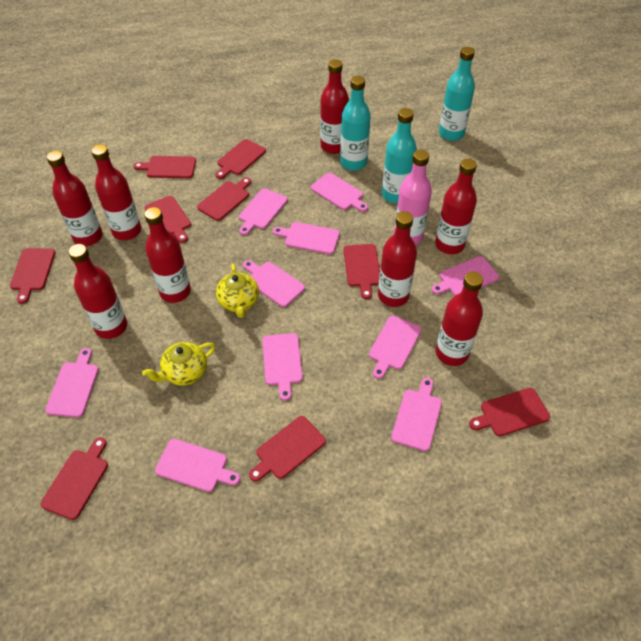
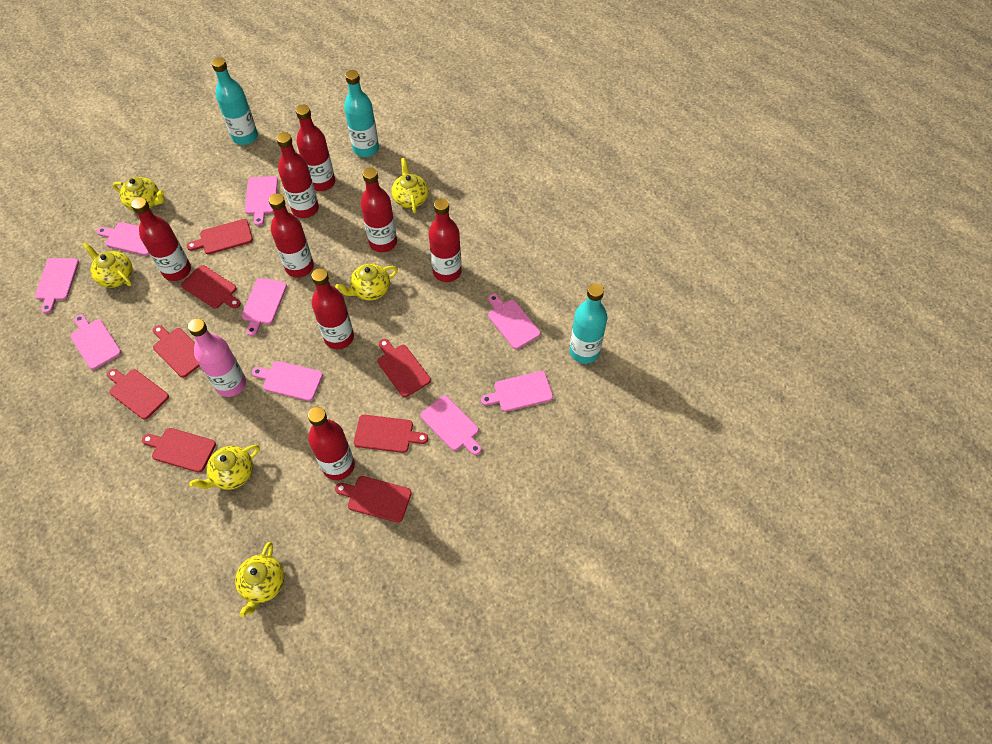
pink cutting board: 10 -> 9
red cutting board: 9 -> 8
yellow teapot: 2 -> 6

